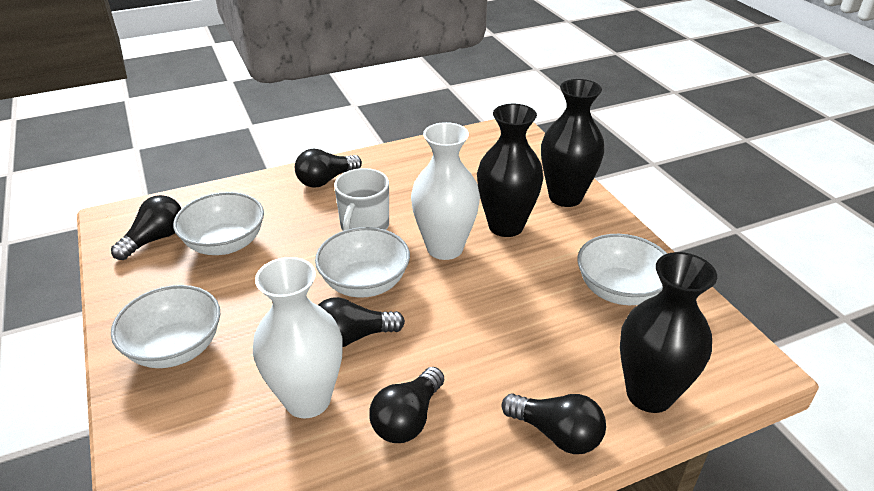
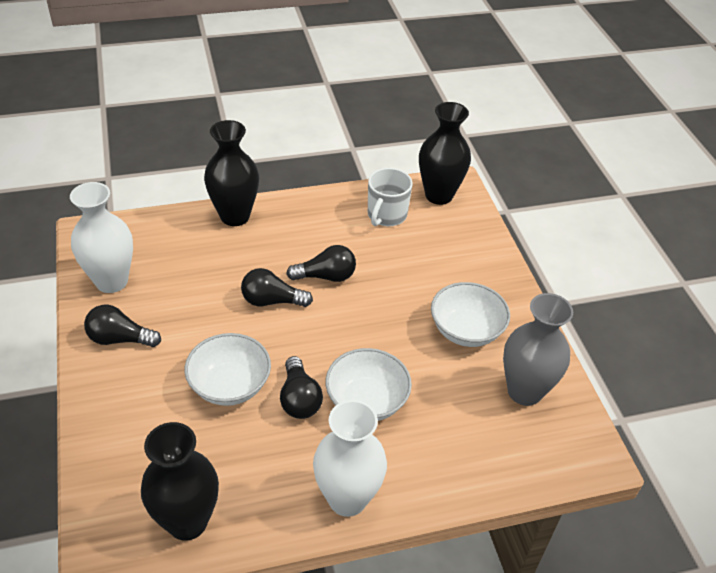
black light bulb: 5 -> 4
grey vase: 0 -> 1
white bowl: 4 -> 3

